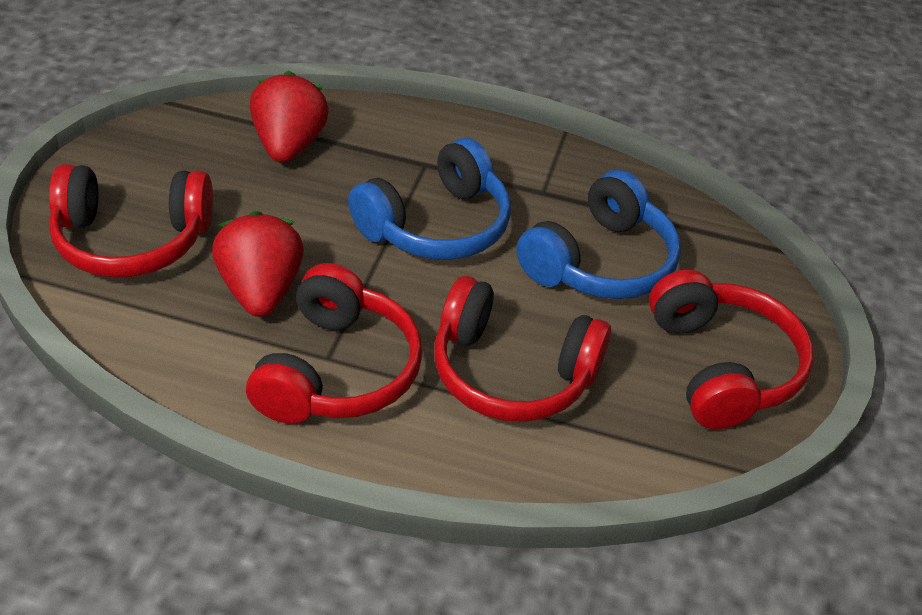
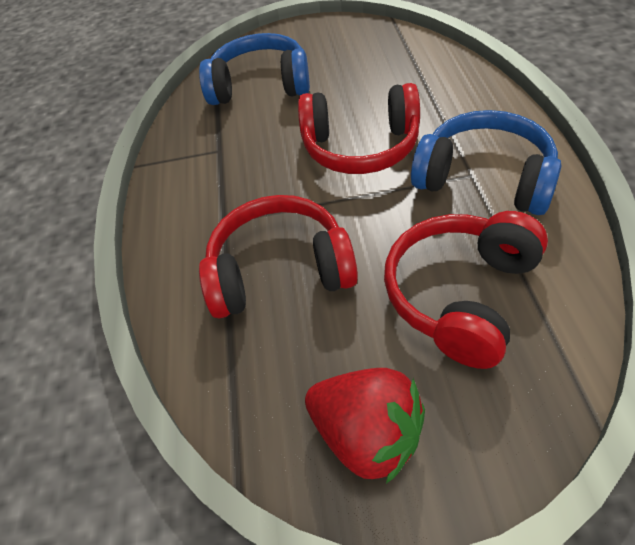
red headphones: 4 -> 3
red strawberry: 2 -> 1

